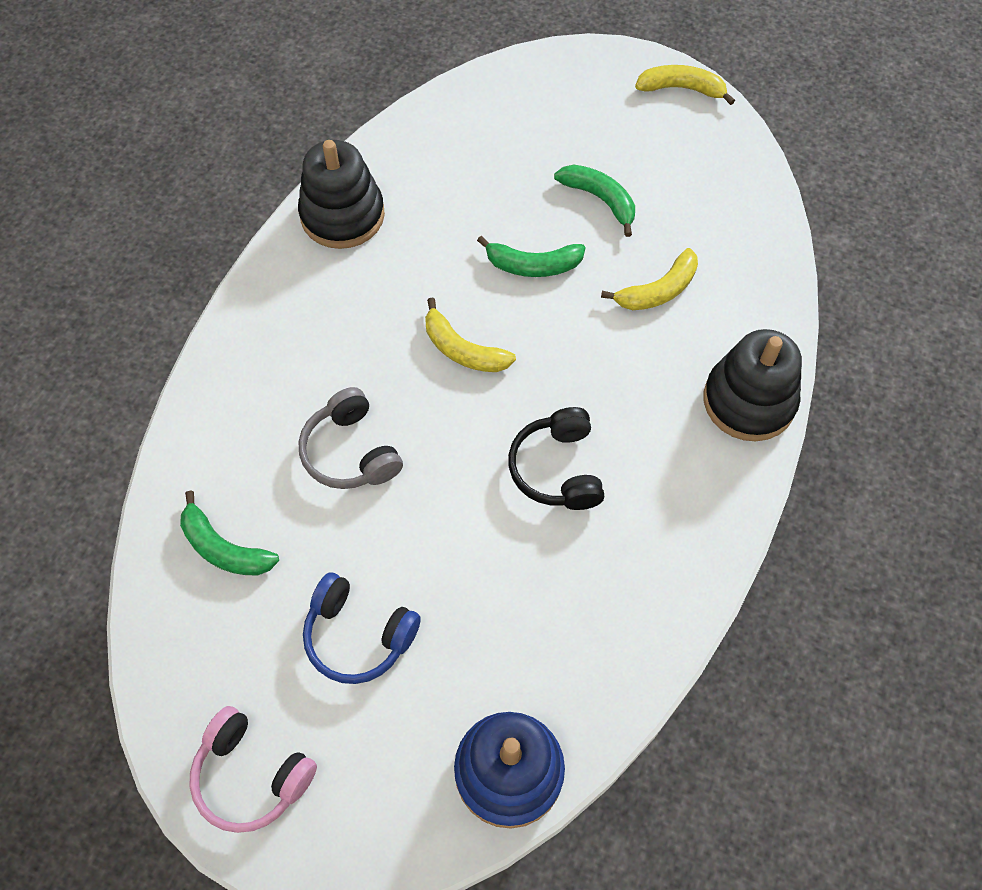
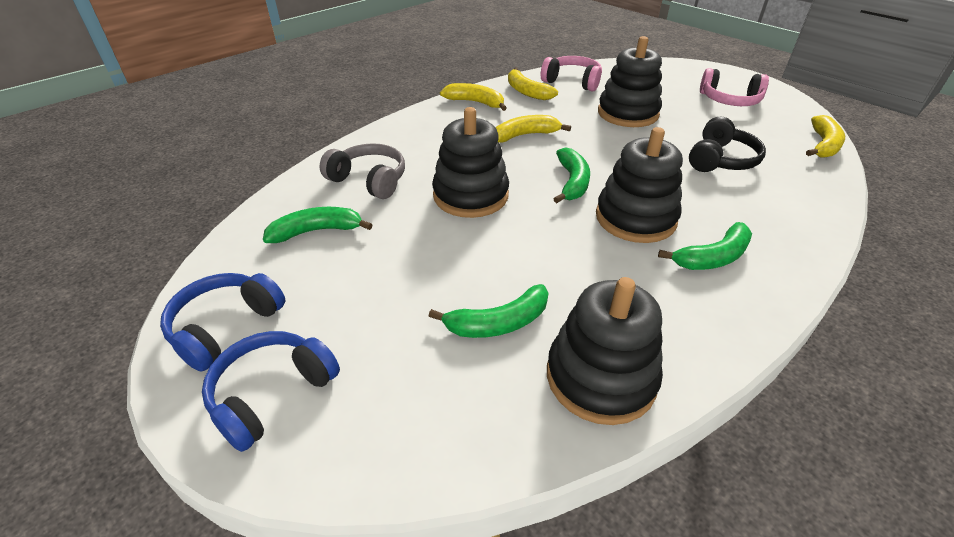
black stacking toy: 2 -> 4
blue headphones: 1 -> 2
blue stacking toy: 1 -> 0
green banana: 3 -> 4
pink headphones: 1 -> 2
yellow banana: 3 -> 4

